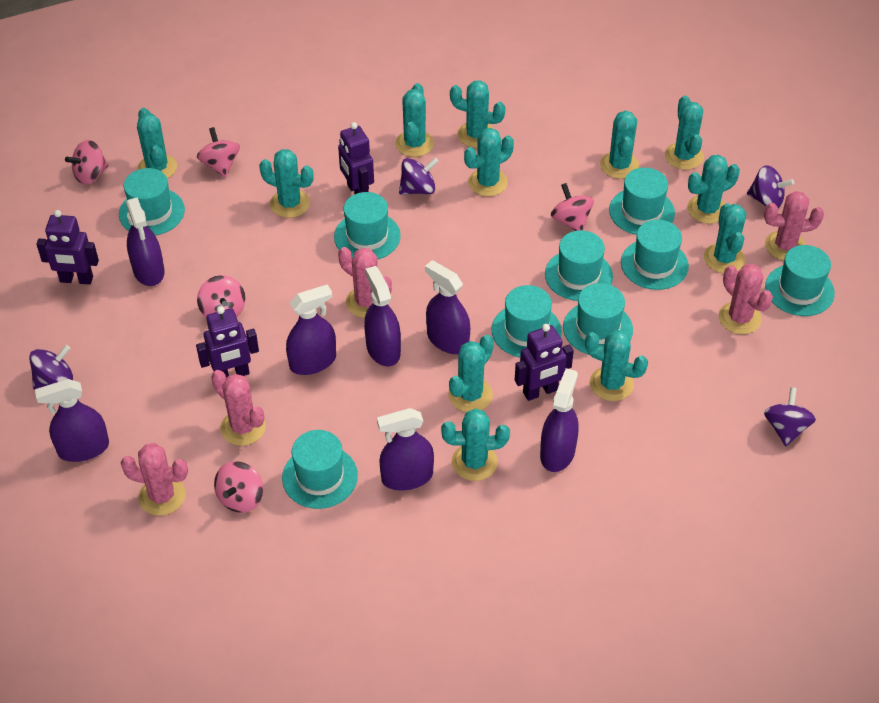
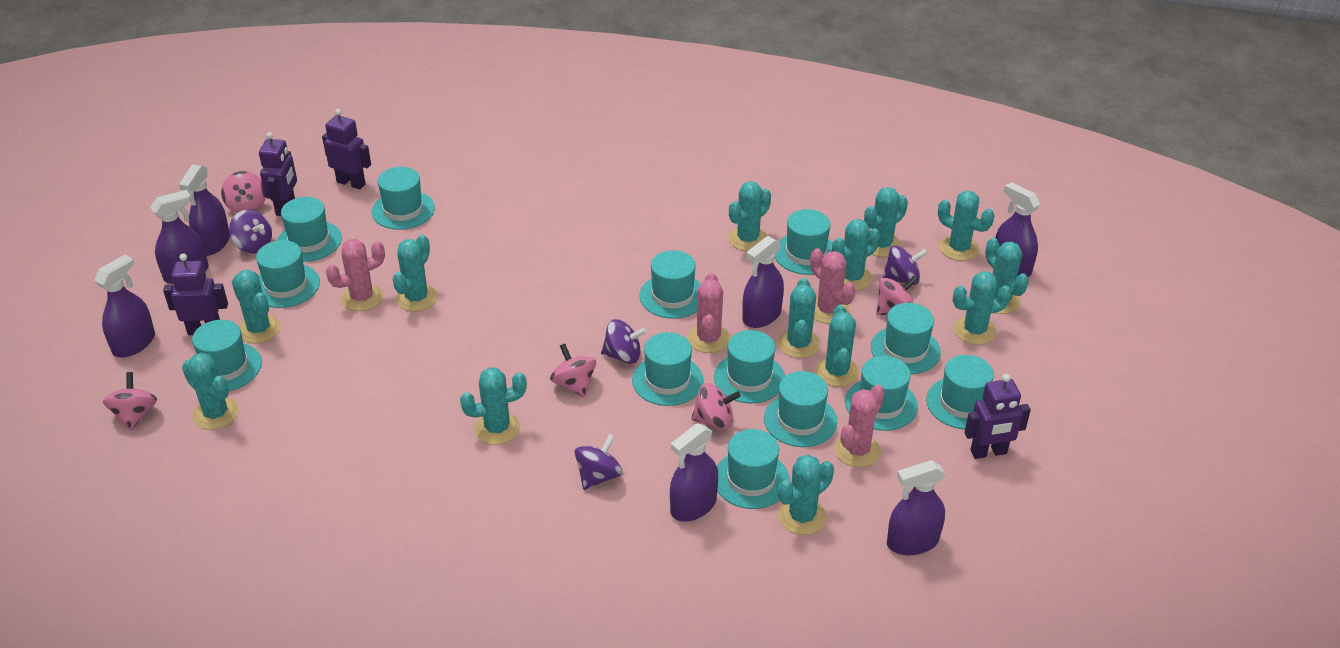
pink cactus: 5 -> 4
turquoise cactus: 12 -> 13
turquoise hat: 9 -> 13

